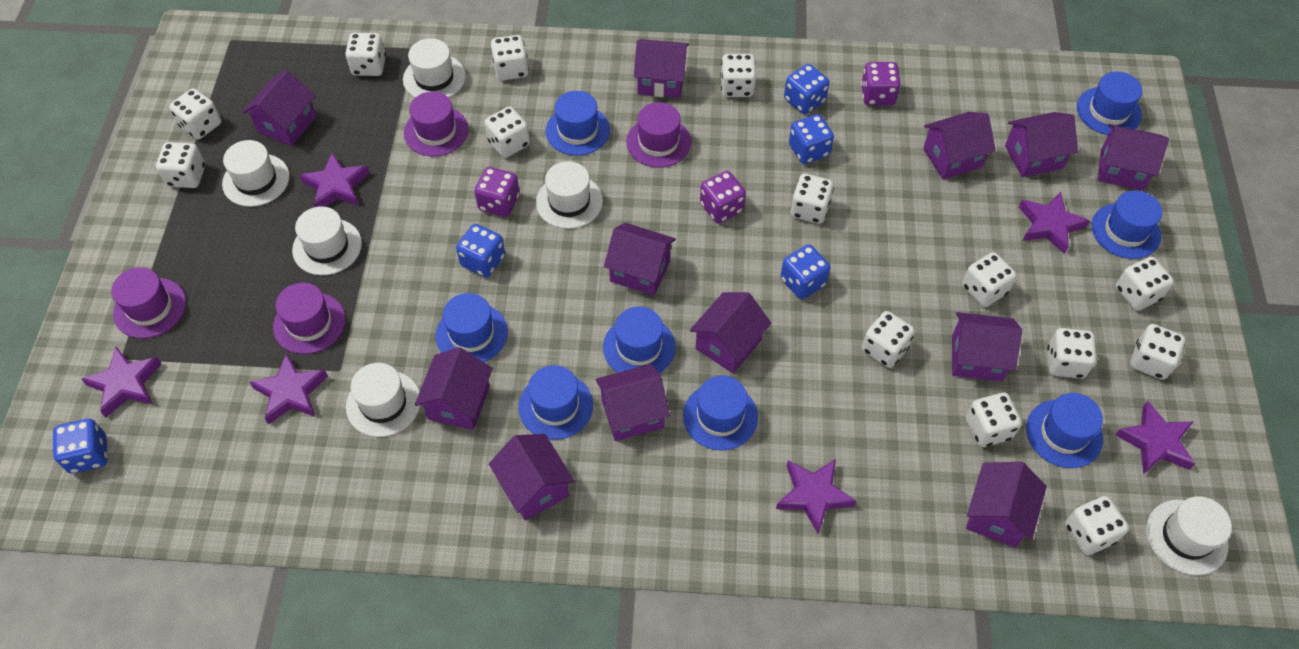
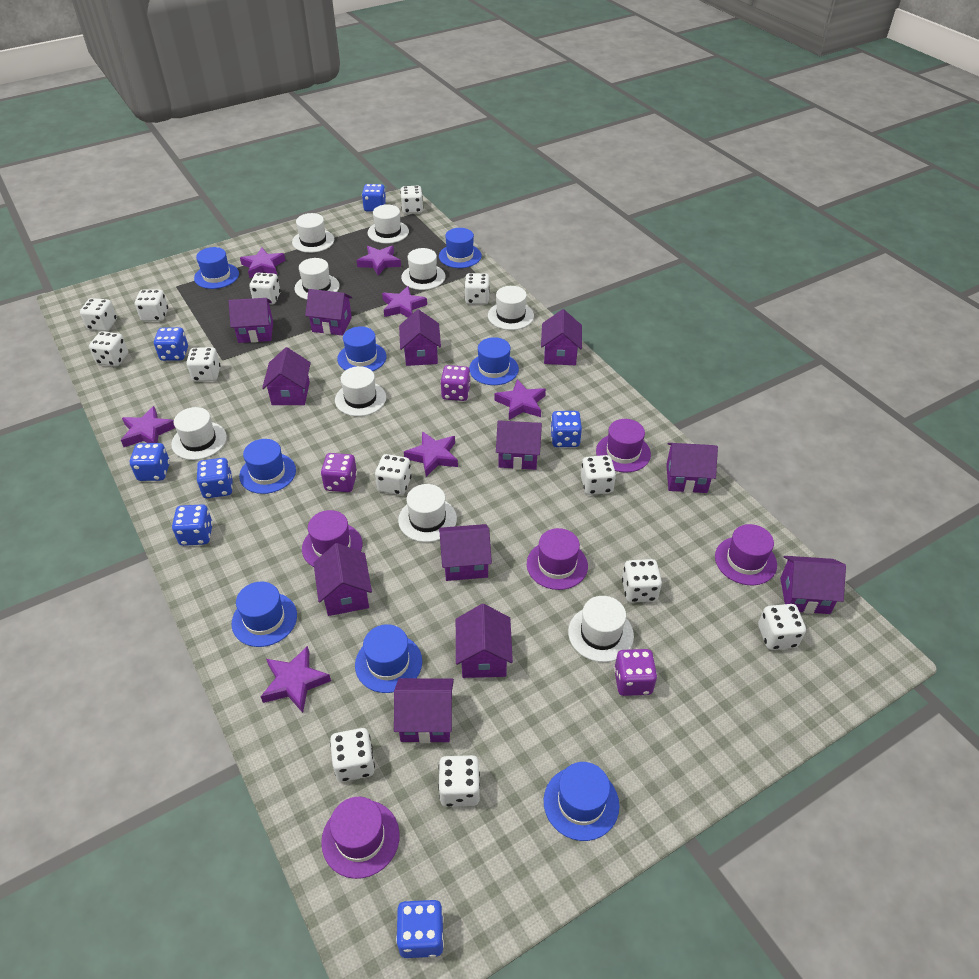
blue dice: 5 -> 7
purple hat: 4 -> 5
purple star: 6 -> 7
white dice: 14 -> 13
white hat: 6 -> 9

